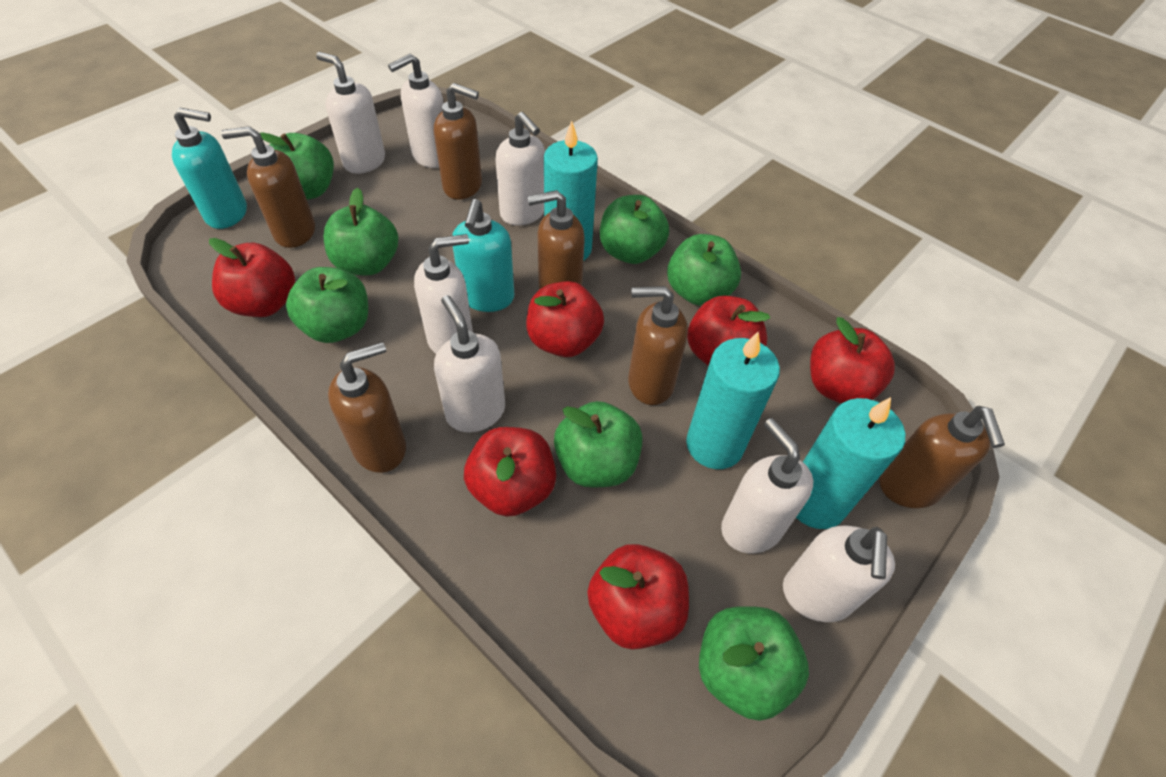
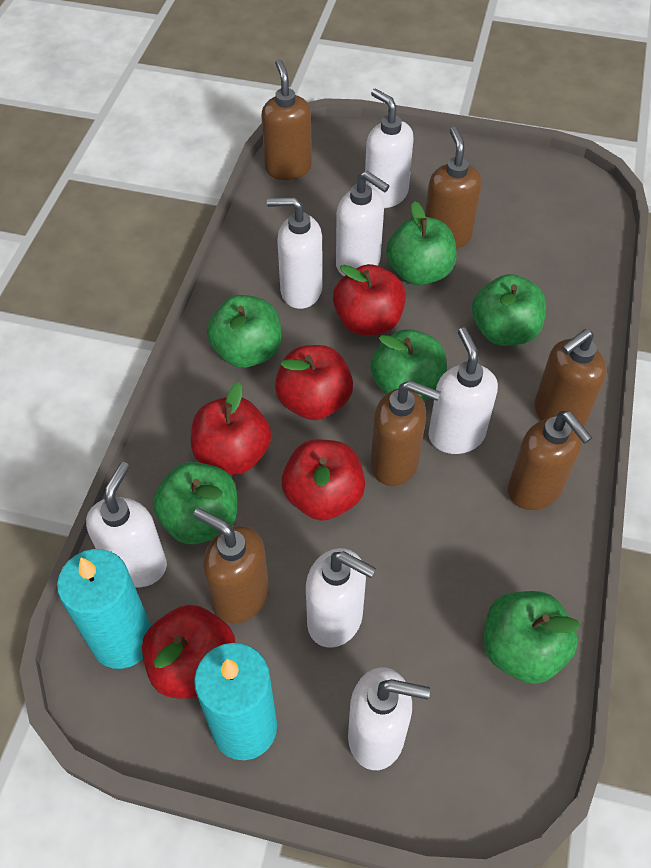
green apple: 7 -> 6
red apple: 6 -> 5
turquoise candle: 3 -> 2
turquoise soap dispenser: 2 -> 0

